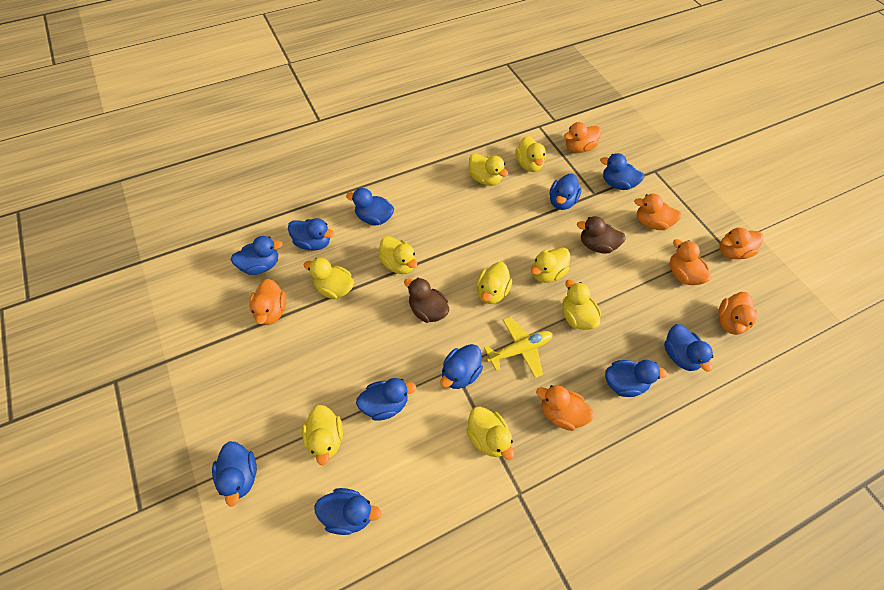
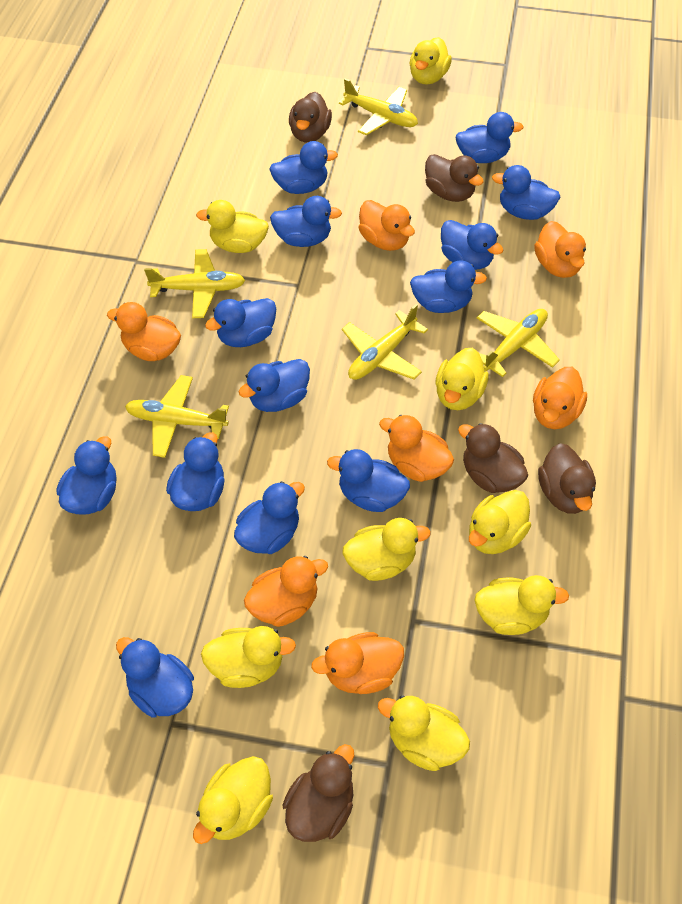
blue duck: 11 -> 13
brown duck: 2 -> 5
yellow plane: 1 -> 5

